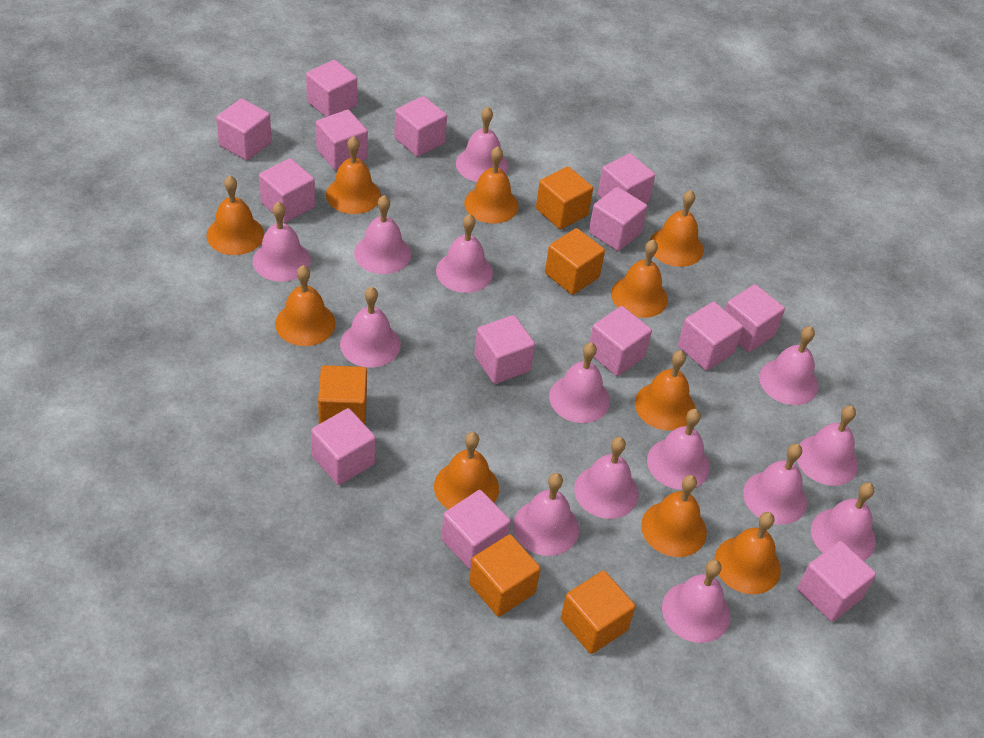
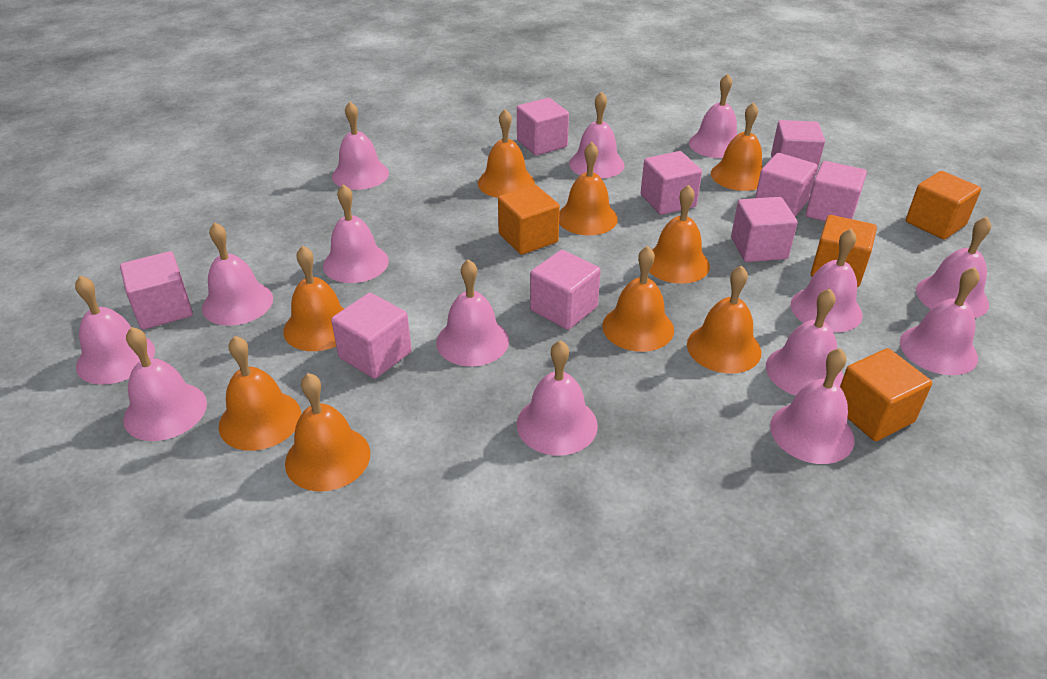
orange bell: 10 -> 9
orange cube: 5 -> 4
pink cube: 14 -> 9

